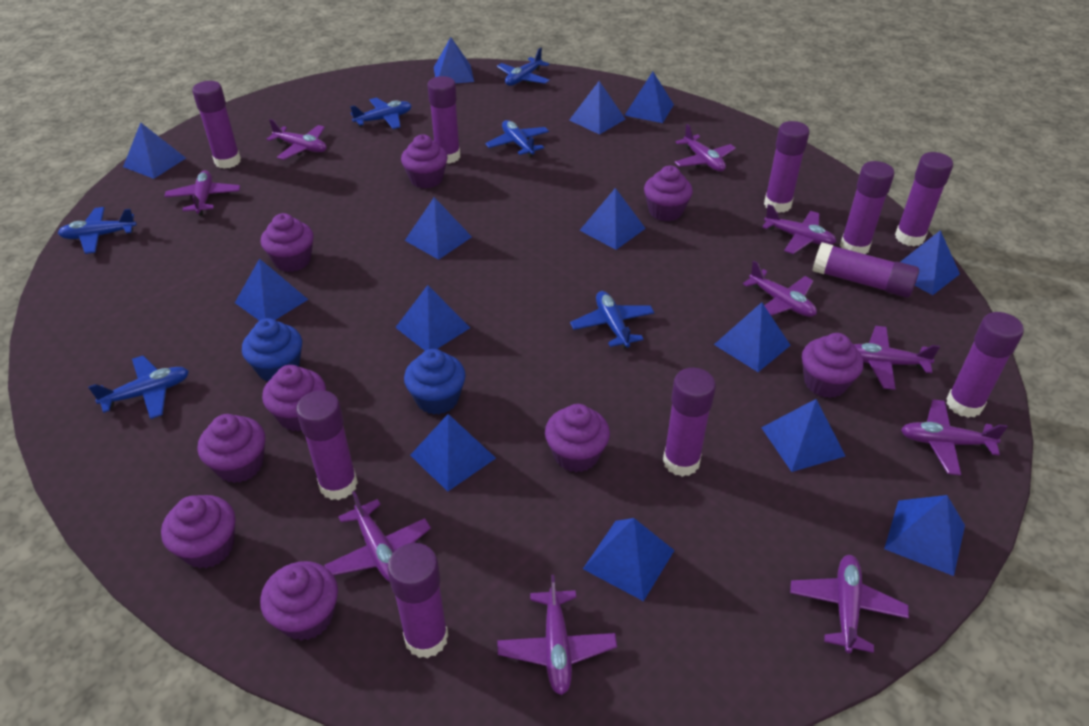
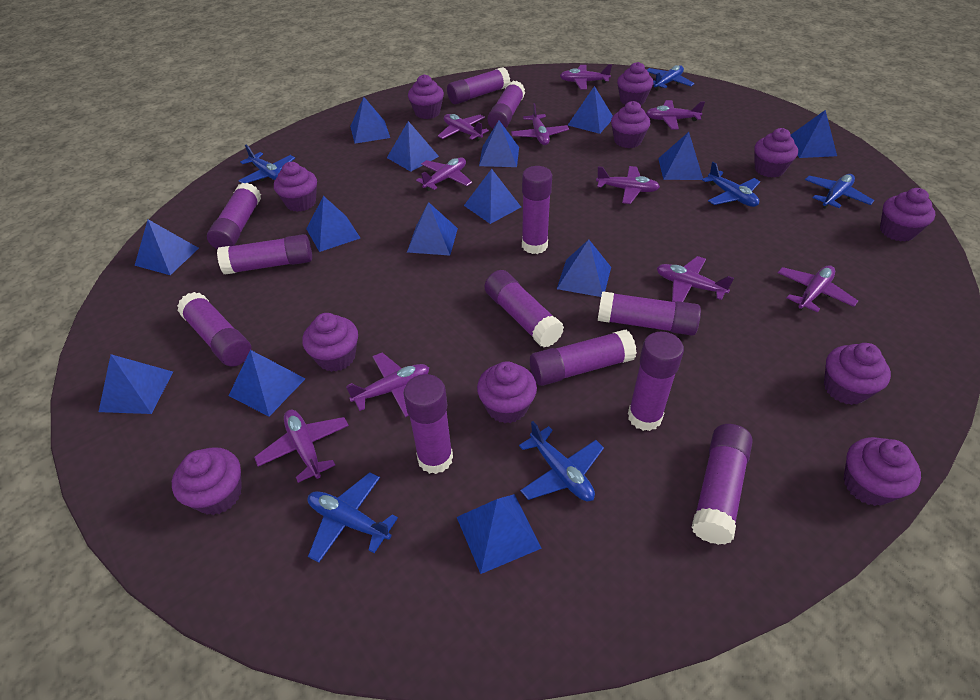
blue cupcake: 2 -> 0
purple cupcake: 9 -> 11
purple glue stick: 10 -> 12

